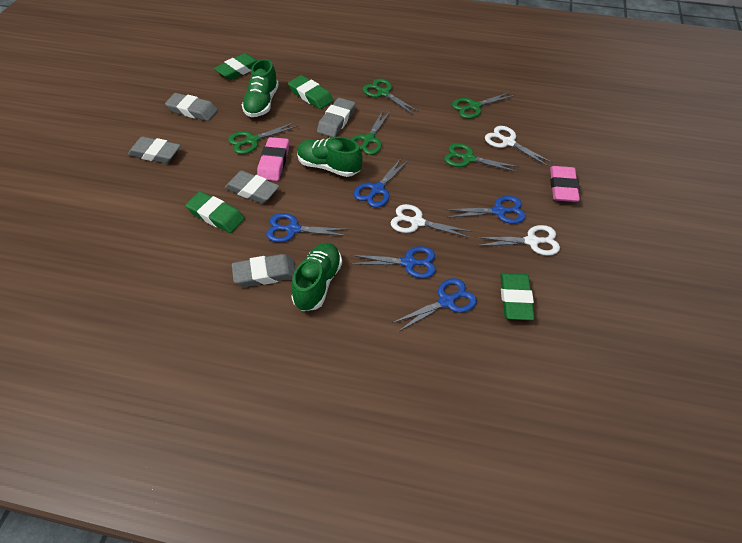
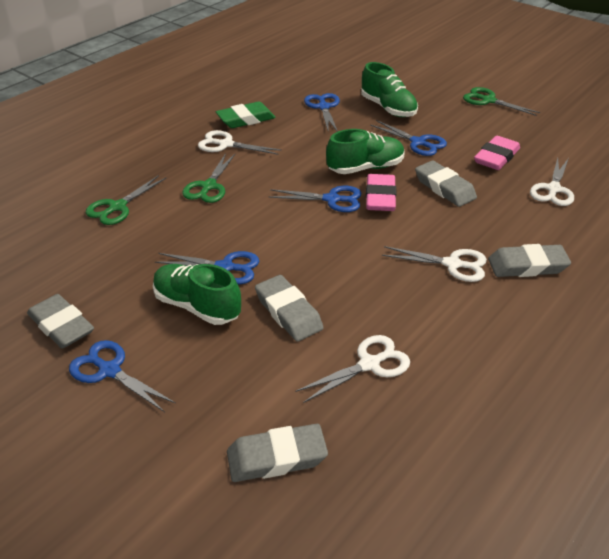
green eraser: 4 -> 1
green scissors: 5 -> 3
white scissors: 3 -> 4

